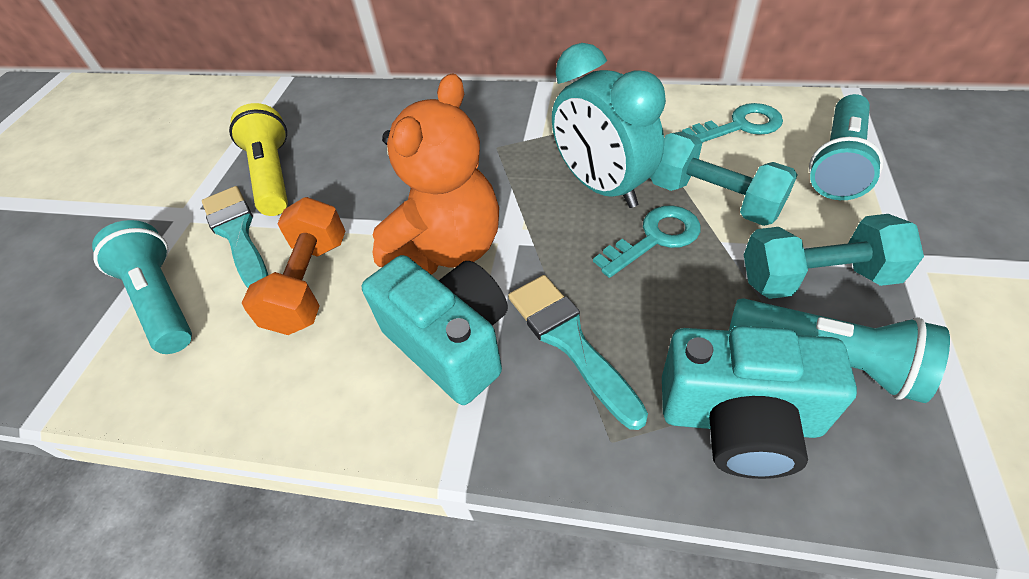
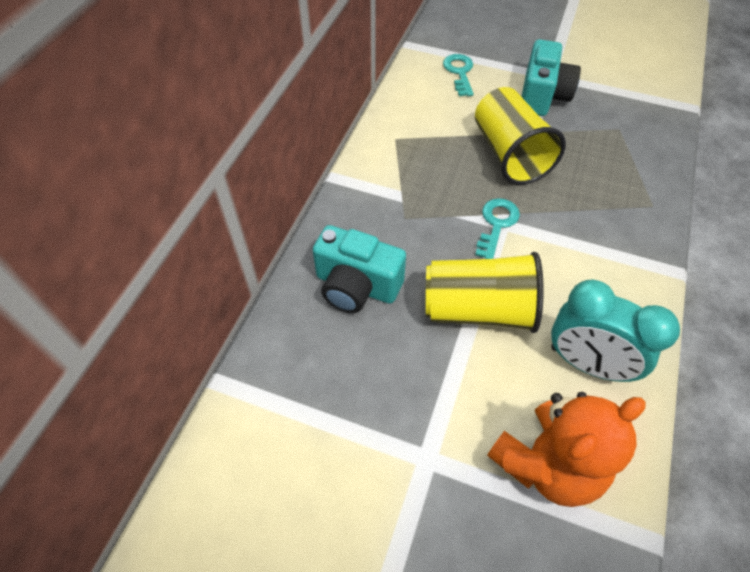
orange dumbbell: 1 -> 0
turquoise brush: 2 -> 0
turquoise dumbbell: 2 -> 0
turquoise flashlight: 3 -> 0
yellow cup: 0 -> 2
yellow flashlight: 1 -> 0

